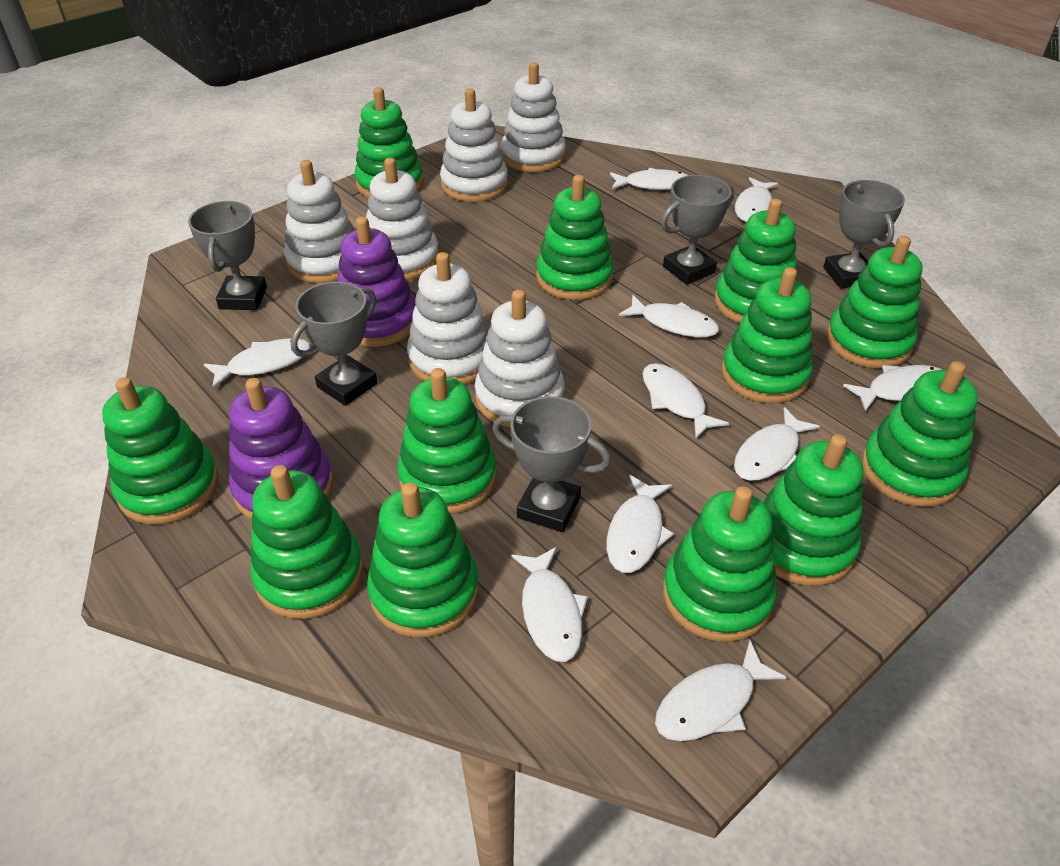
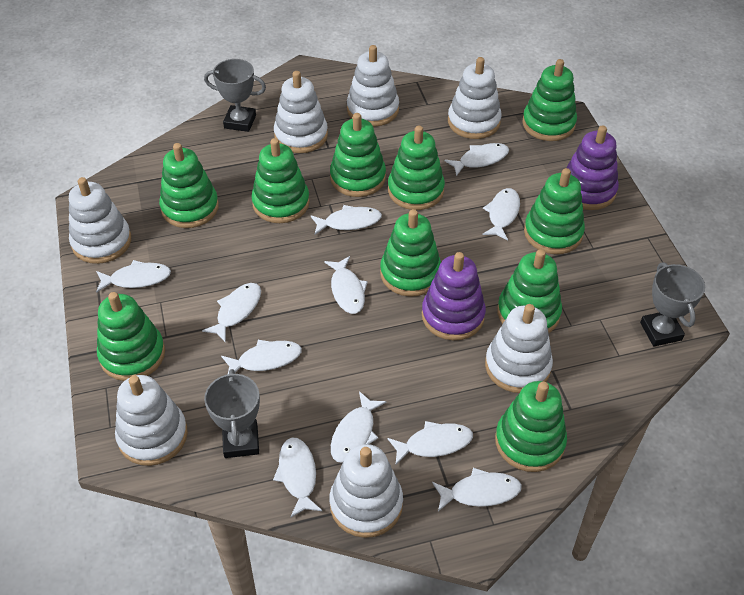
green stacking toy: 12 -> 10
grey trophy: 5 -> 3
white fish: 10 -> 11
white stacking toy: 6 -> 7

